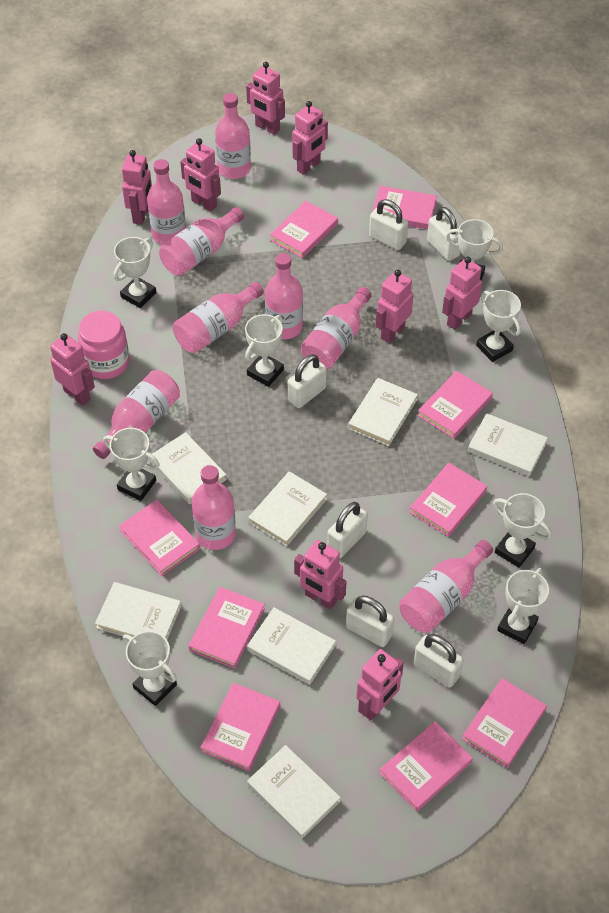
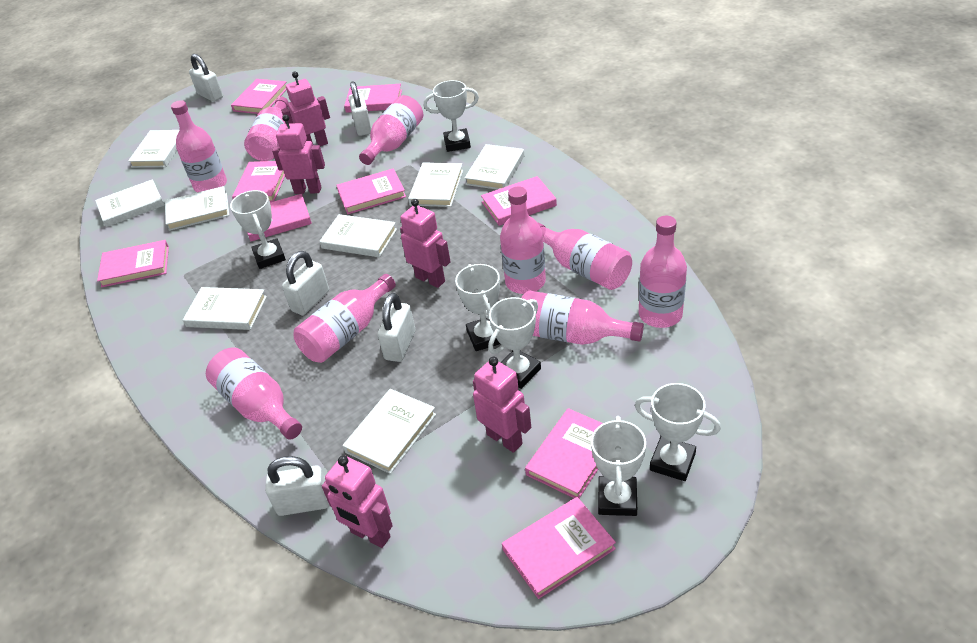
pink jar: 1 -> 0
pink robot: 9 -> 5
white book: 7 -> 8
white padlock: 6 -> 5
white trophy: 8 -> 6

